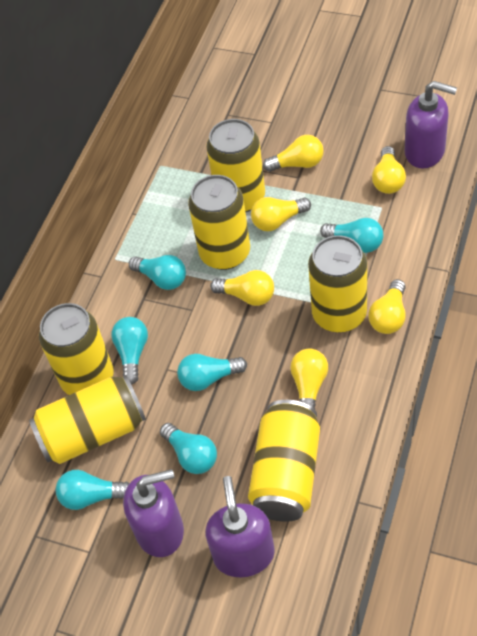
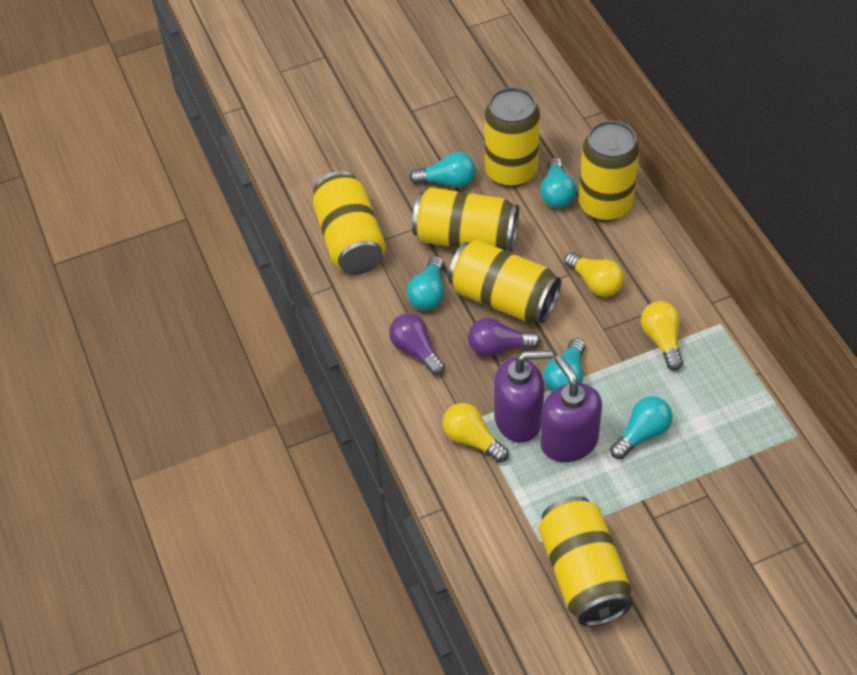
purple light bulb: 0 -> 2
purple soap dispenser: 3 -> 2
turquoise light bulb: 6 -> 5
yellow light bulb: 6 -> 3

